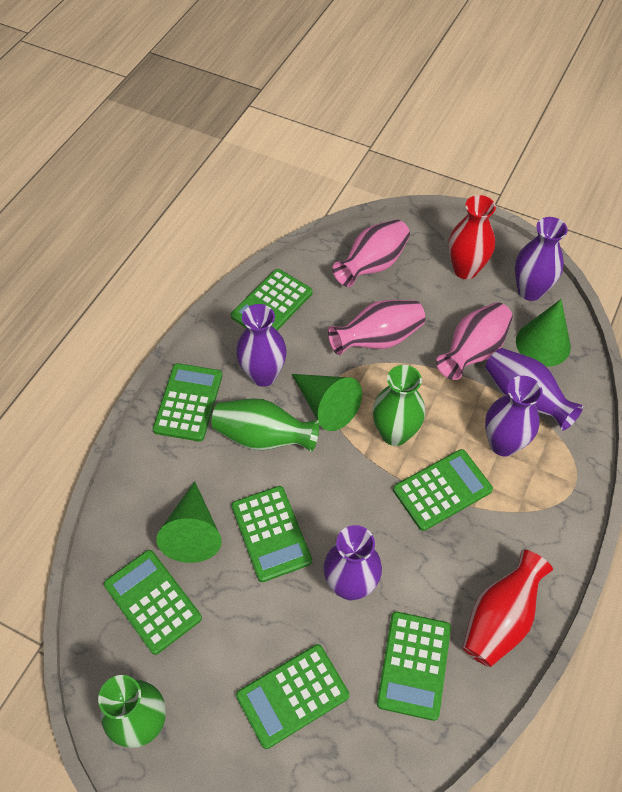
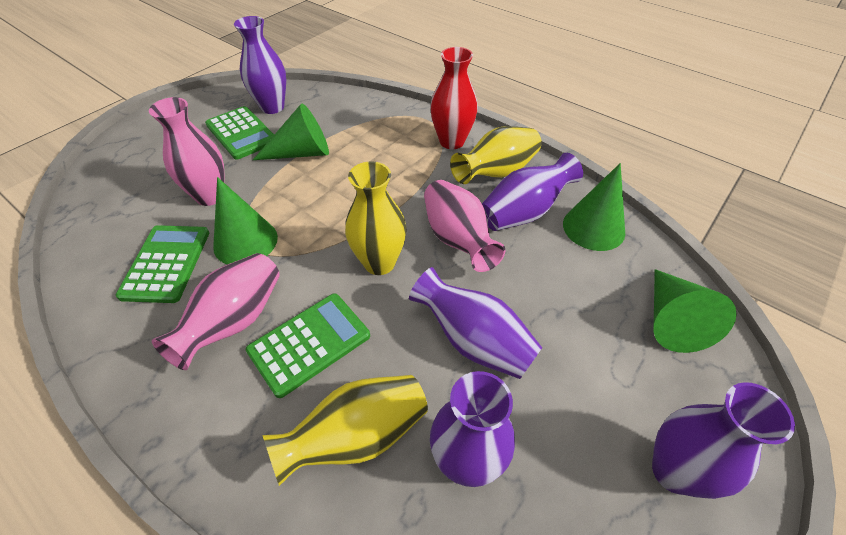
green calculator: 7 -> 3
green cone: 3 -> 4
green vase: 3 -> 0
red vase: 2 -> 1
yellow vase: 0 -> 3

